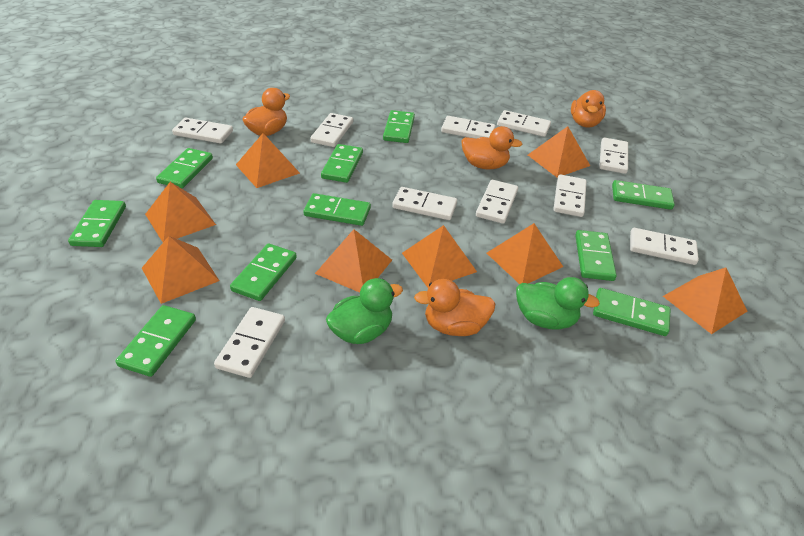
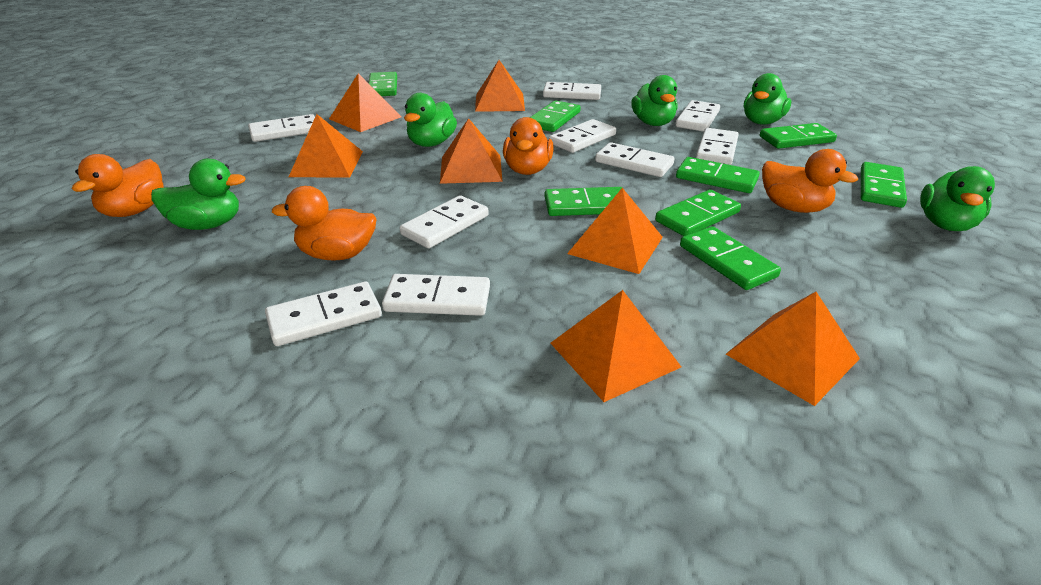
green domino: 10 -> 8
green duck: 2 -> 5
orange pyramid: 8 -> 7
white domino: 10 -> 9

